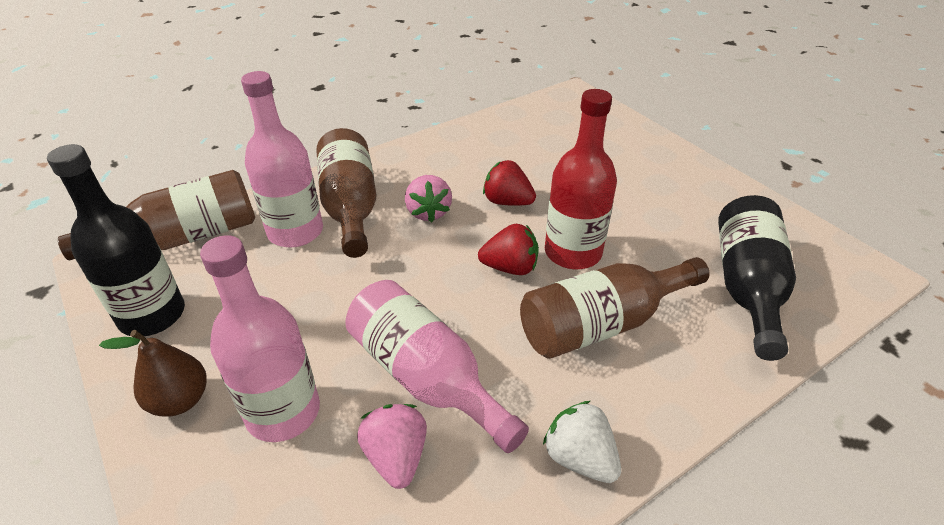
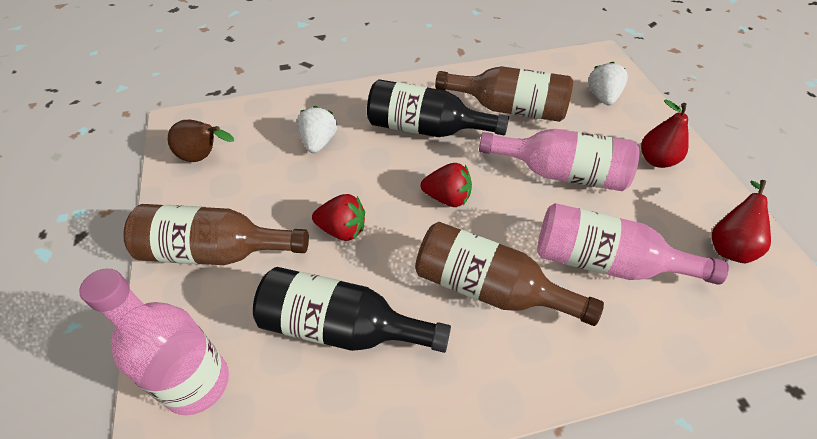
pink strawberry: 2 -> 0
red bottle: 1 -> 0
red pear: 0 -> 2
white strawberry: 1 -> 2

